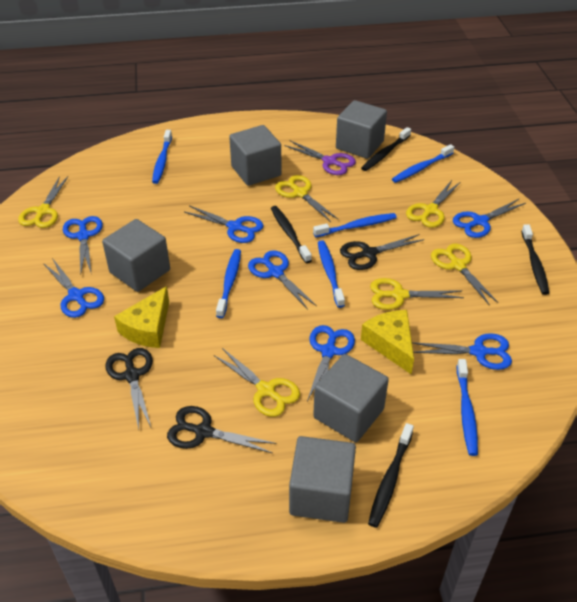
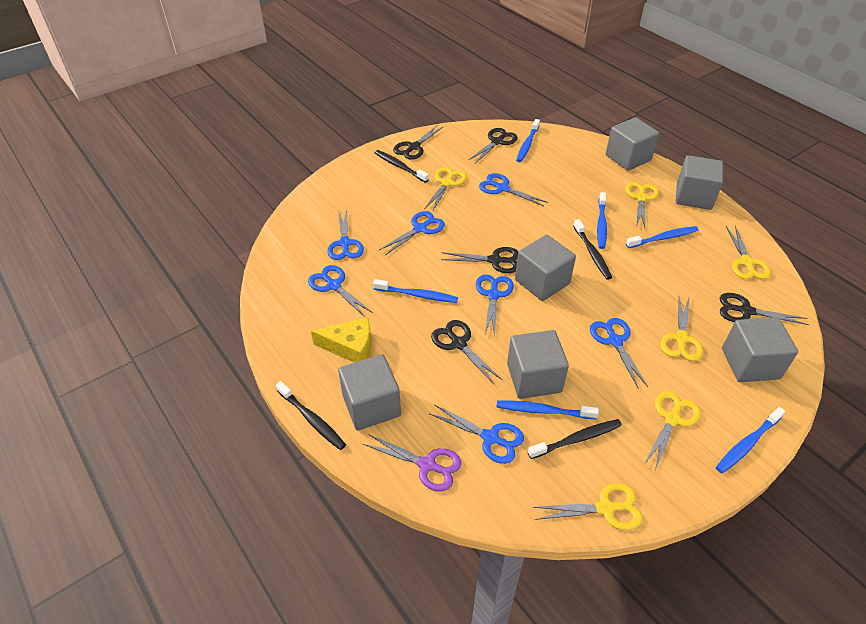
black scissors: 3 -> 5
grey cube: 5 -> 6
yellow cheese: 2 -> 1

